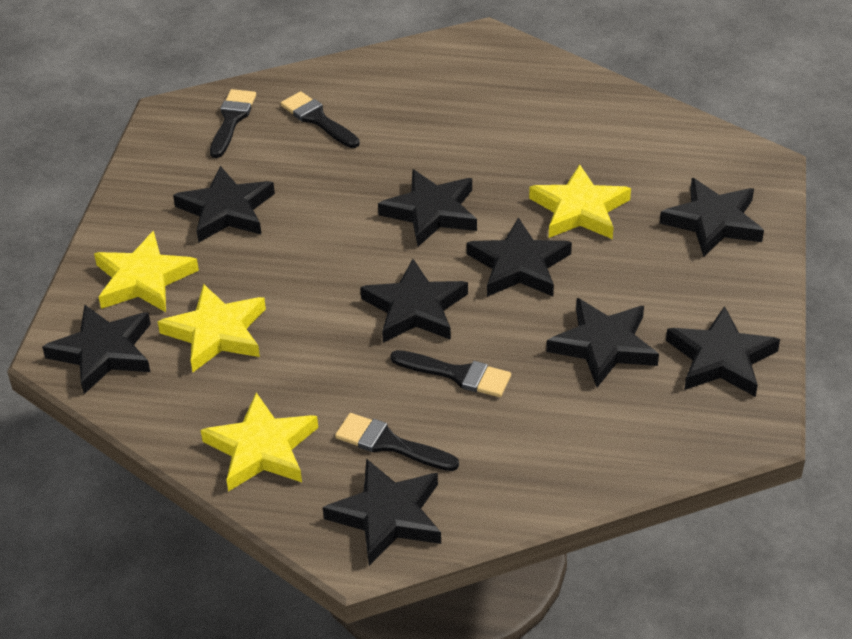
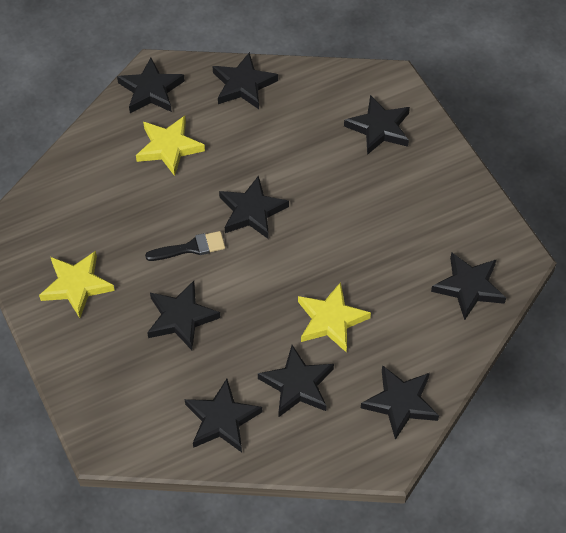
black brush: 4 -> 1
yellow star: 4 -> 3

